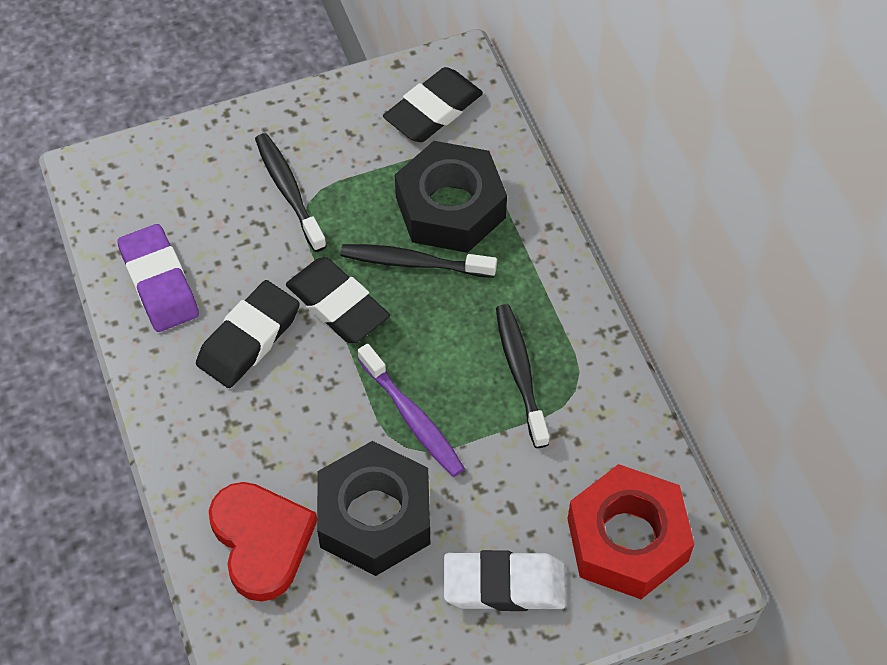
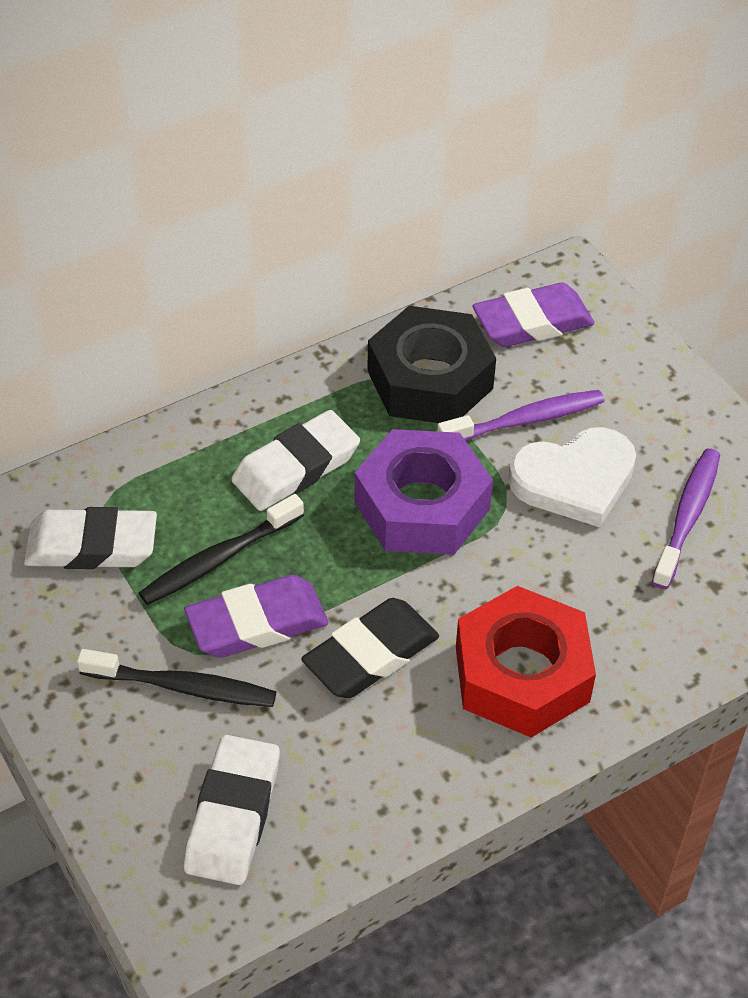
black eraser: 3 -> 1
black nut: 2 -> 1
black toothbrush: 3 -> 2
purple eraser: 1 -> 2
purple nut: 0 -> 1
purple toothbrush: 1 -> 2
red heart: 1 -> 0
white eraser: 1 -> 3
white heart: 0 -> 1

